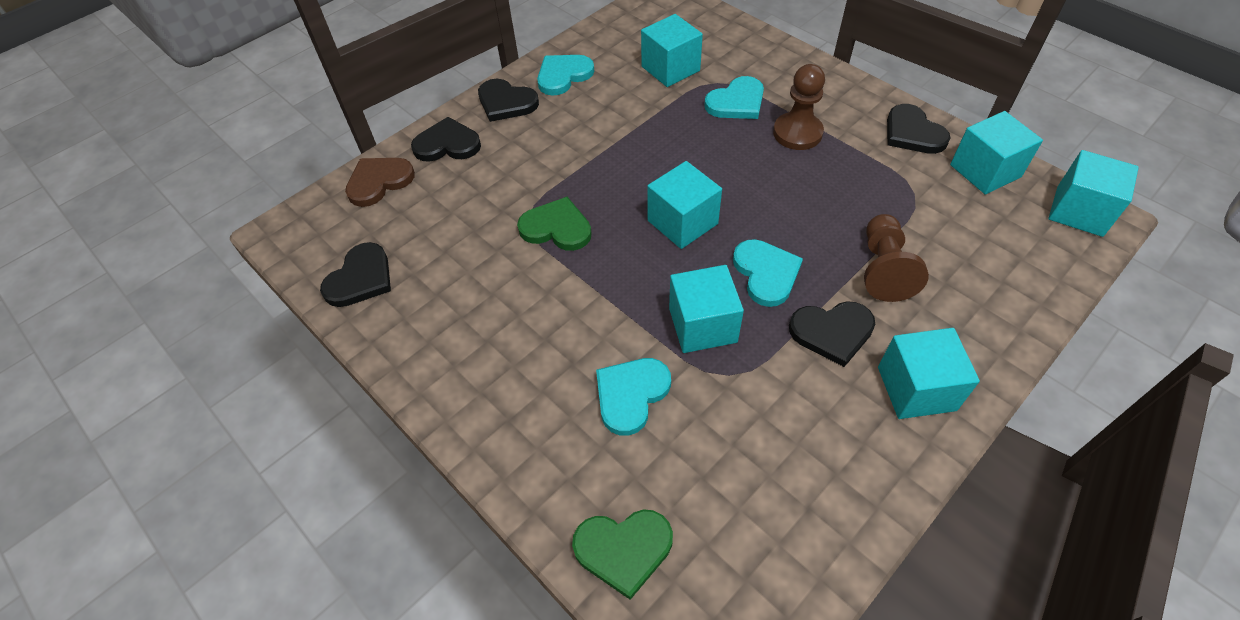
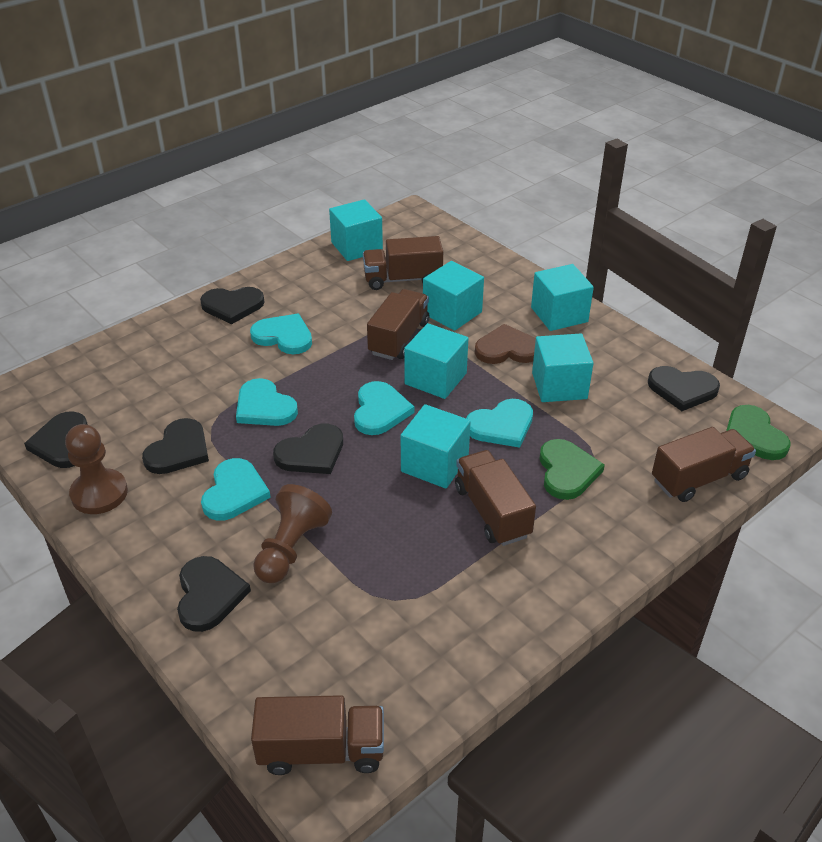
black heart: 5 -> 6
brown truck: 0 -> 5
turquoise heart: 4 -> 5

